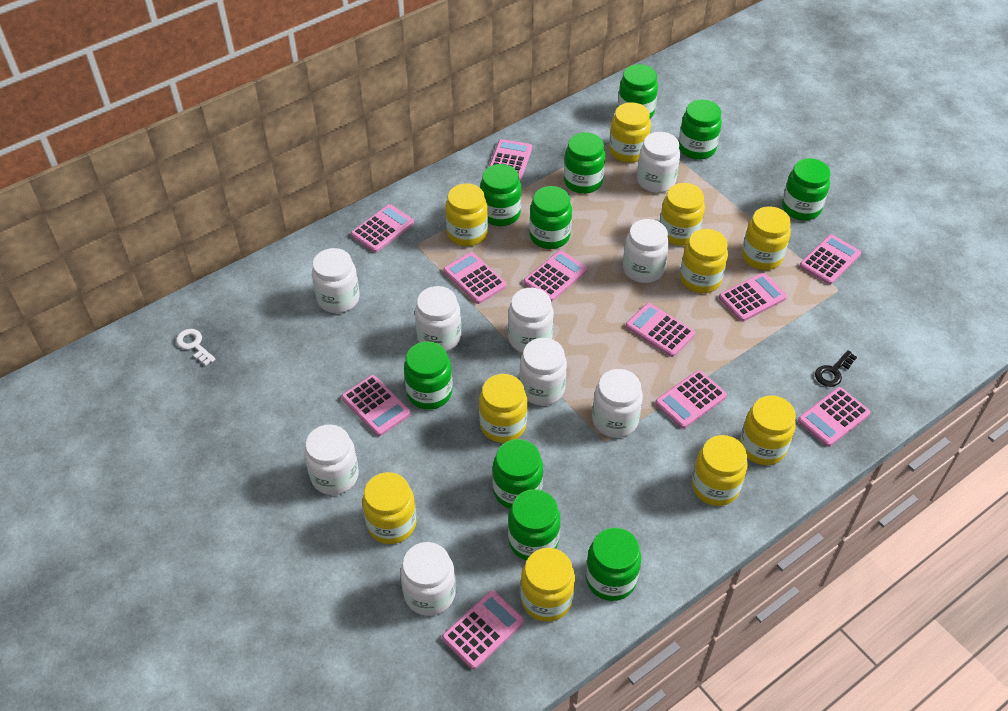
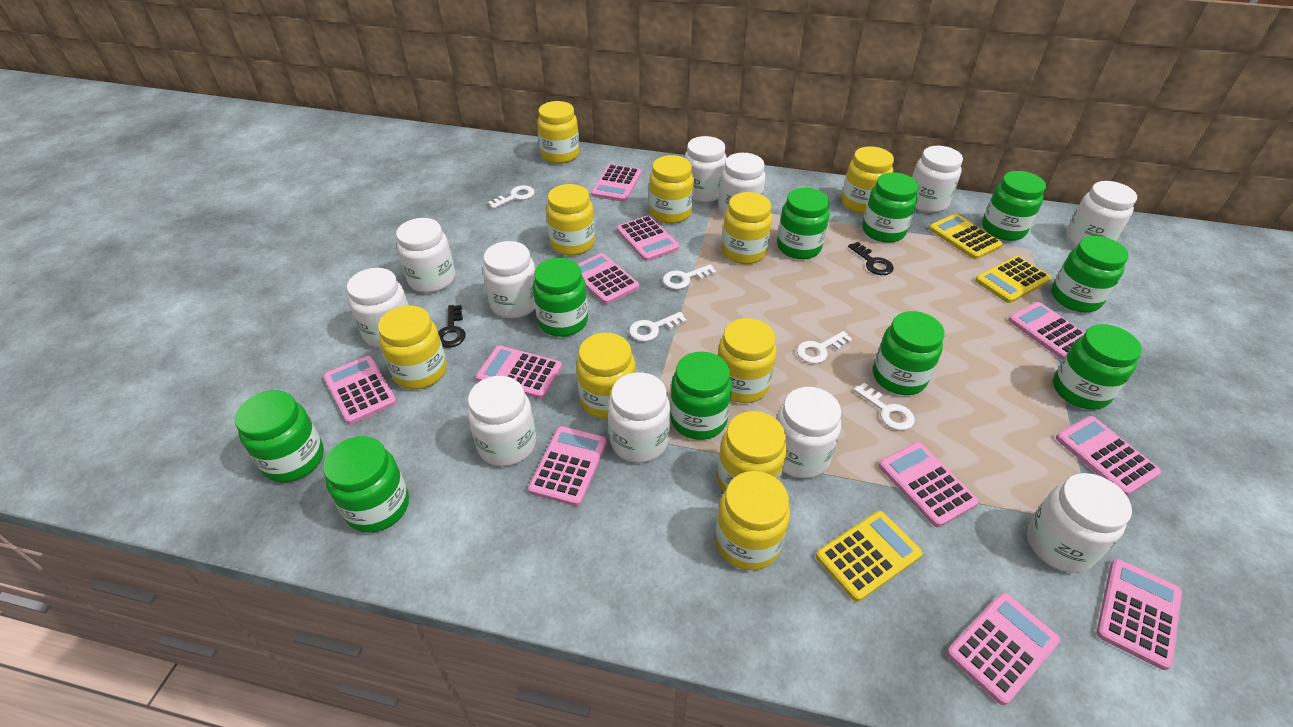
black key: 1 -> 2
white jar: 9 -> 11
white key: 1 -> 5
yellow calculator: 0 -> 3

